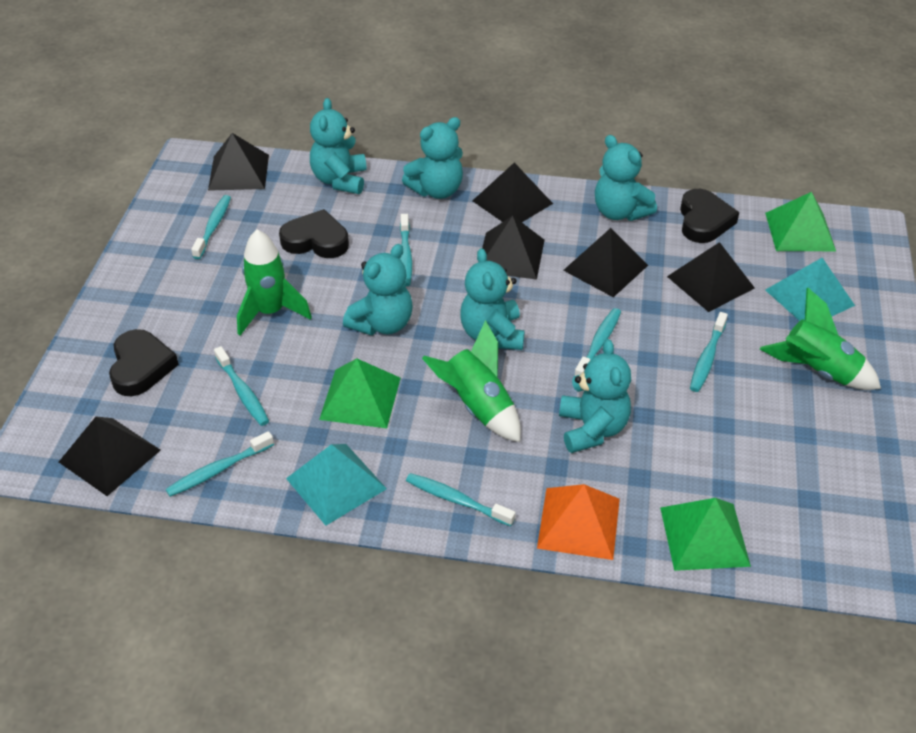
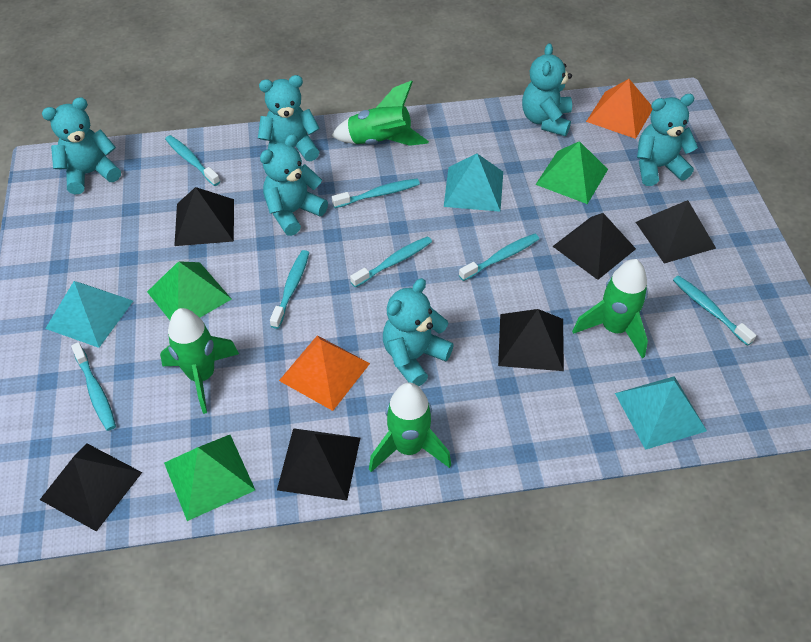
black heart: 3 -> 0
green rocket: 3 -> 4
orange pyramid: 1 -> 2
turquoise pyramid: 2 -> 3

